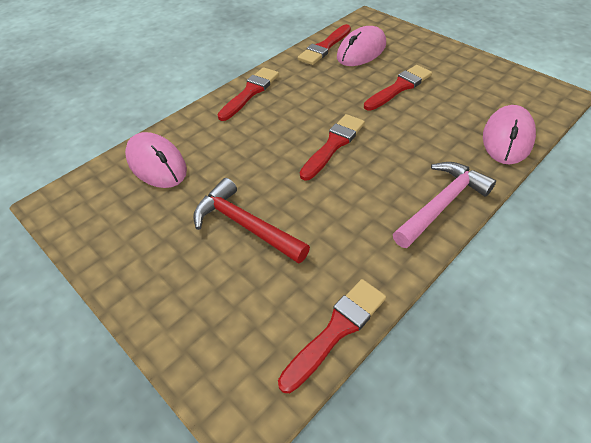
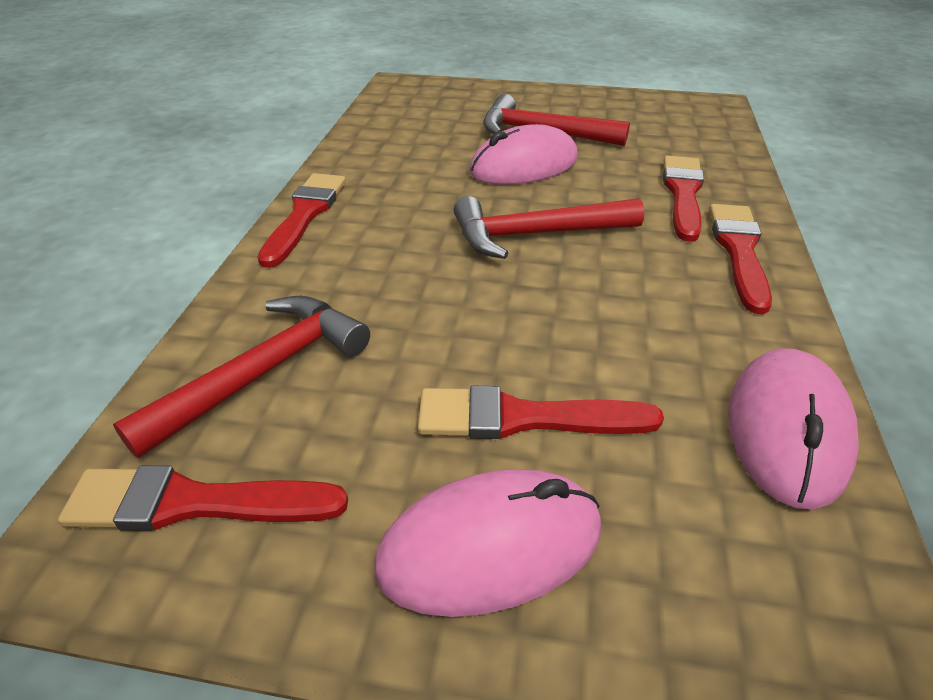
pink hammer: 1 -> 0
red hammer: 1 -> 3

